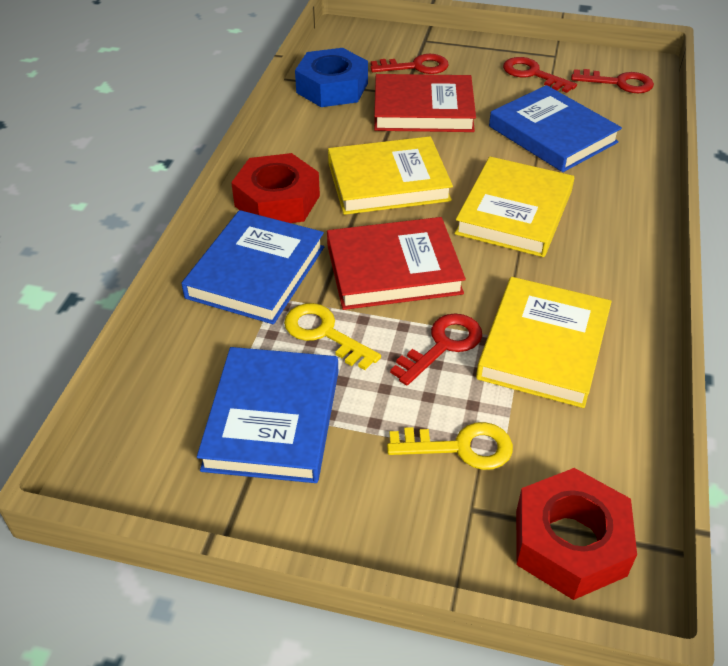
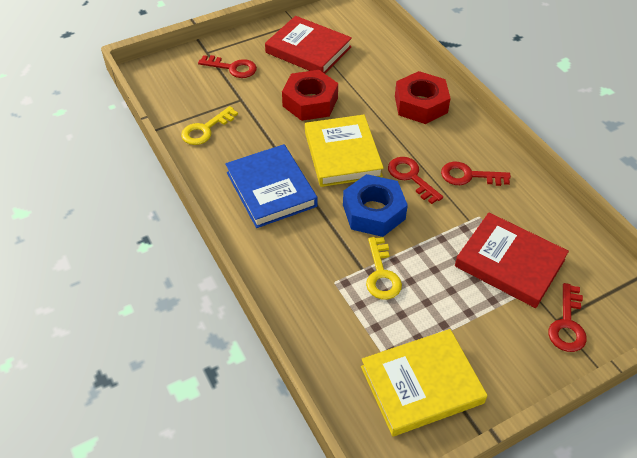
blue book: 3 -> 1
yellow book: 3 -> 2

